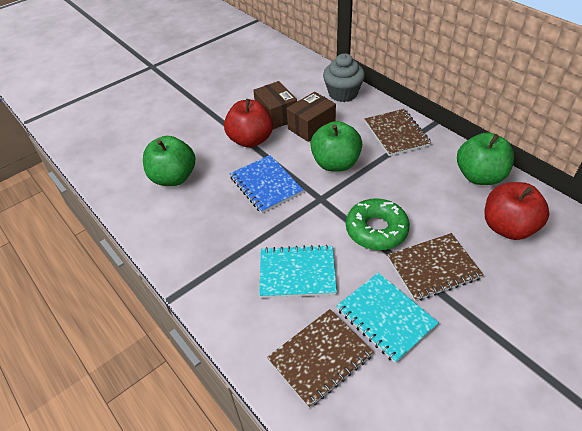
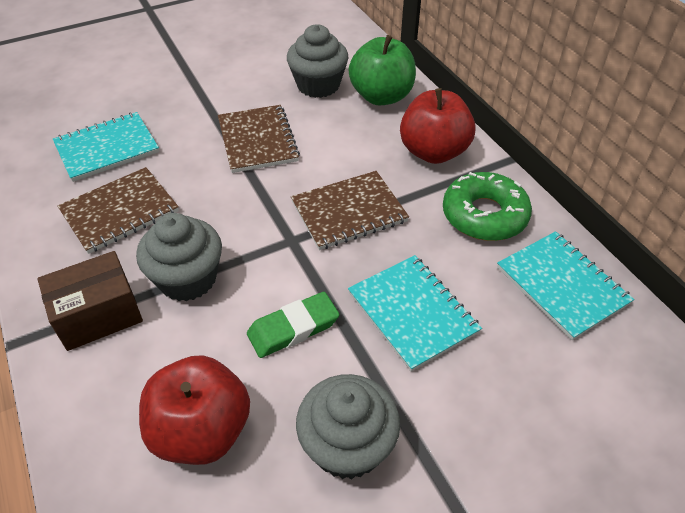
blue notebook: 1 -> 0
brown box: 2 -> 1
green apple: 3 -> 1
green eraser: 0 -> 1
grey cupcake: 1 -> 3
turquoise notebook: 2 -> 3

